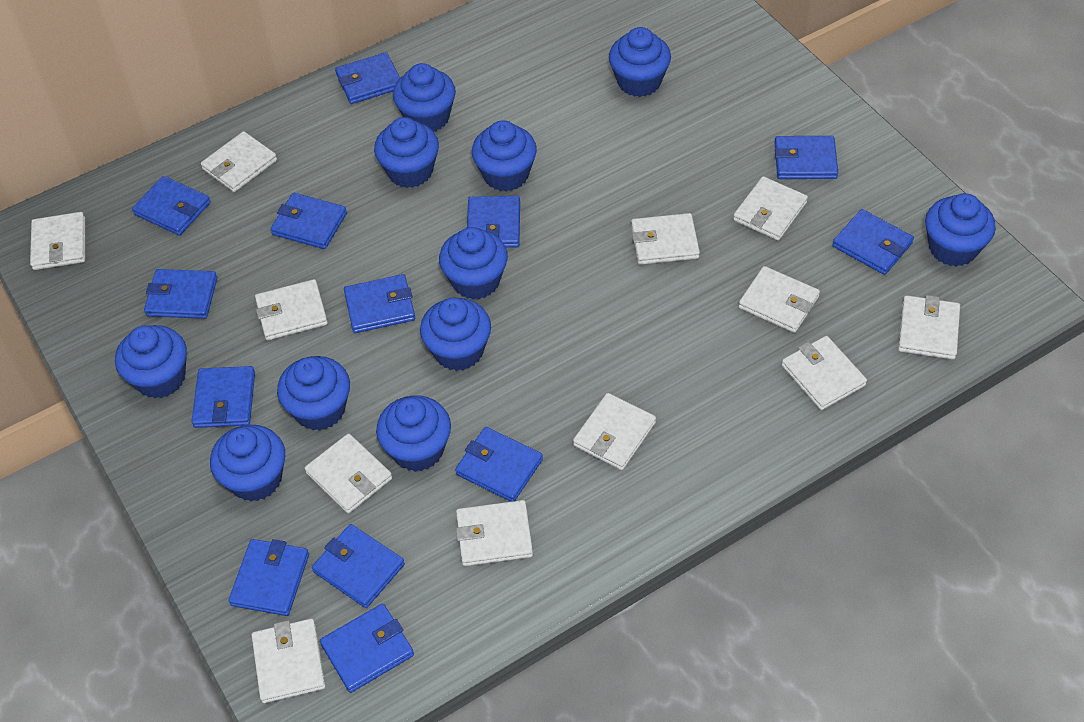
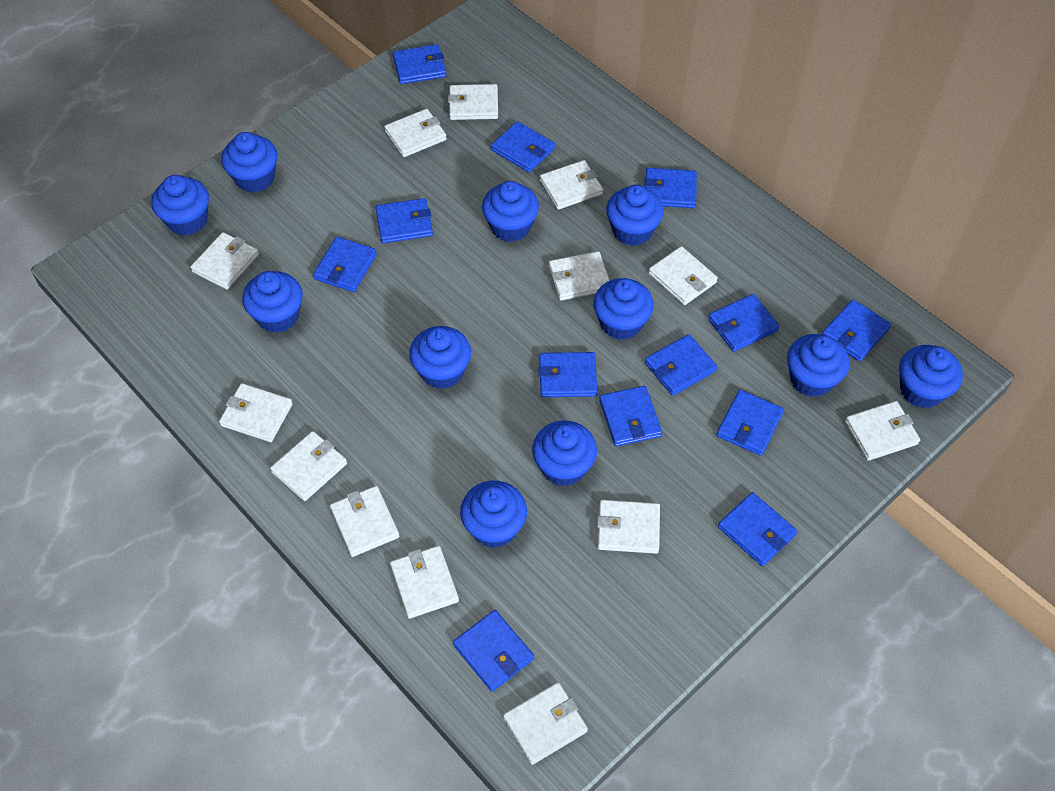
white wallet: 12 -> 13

